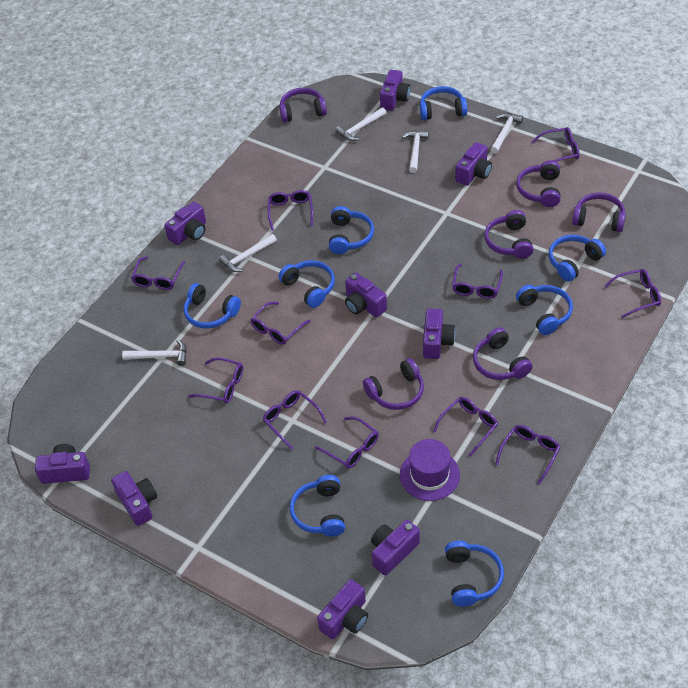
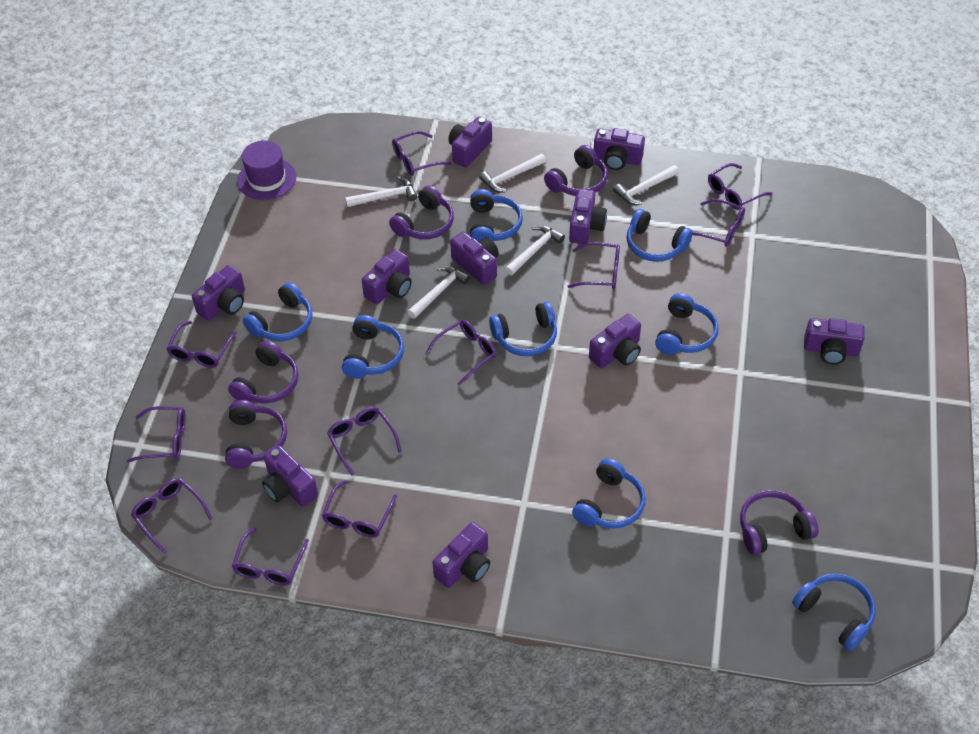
purple camera: 9 -> 10
purple headphones: 6 -> 5

